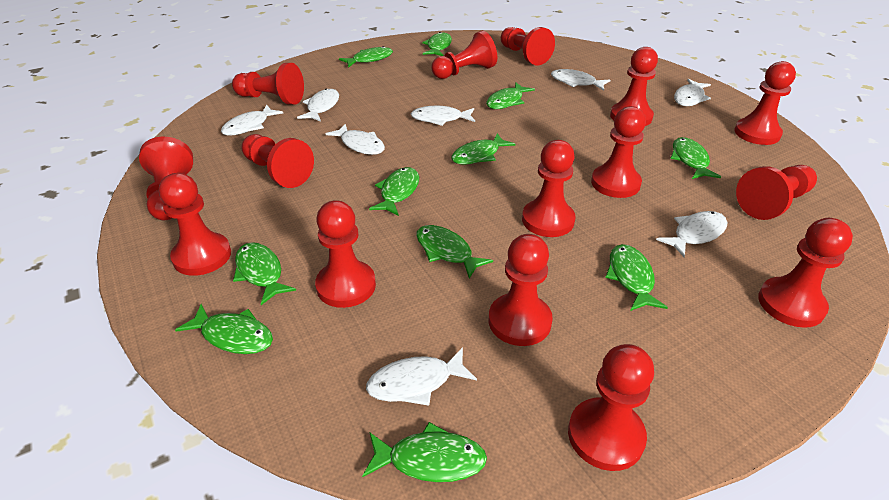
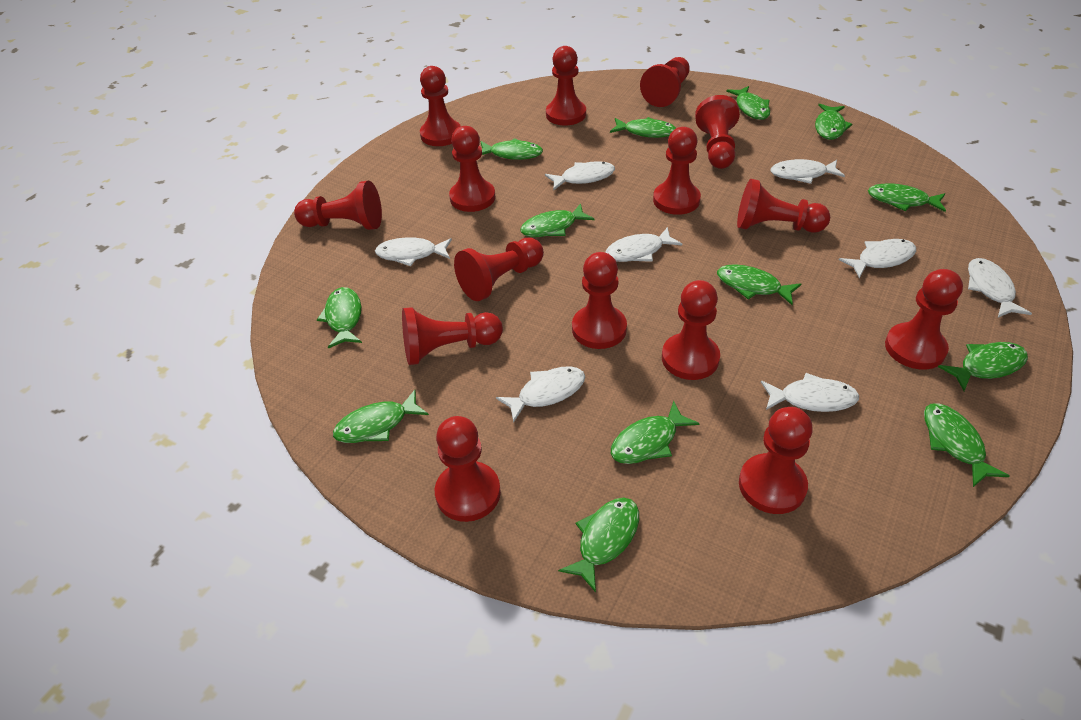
green fish: 11 -> 13

